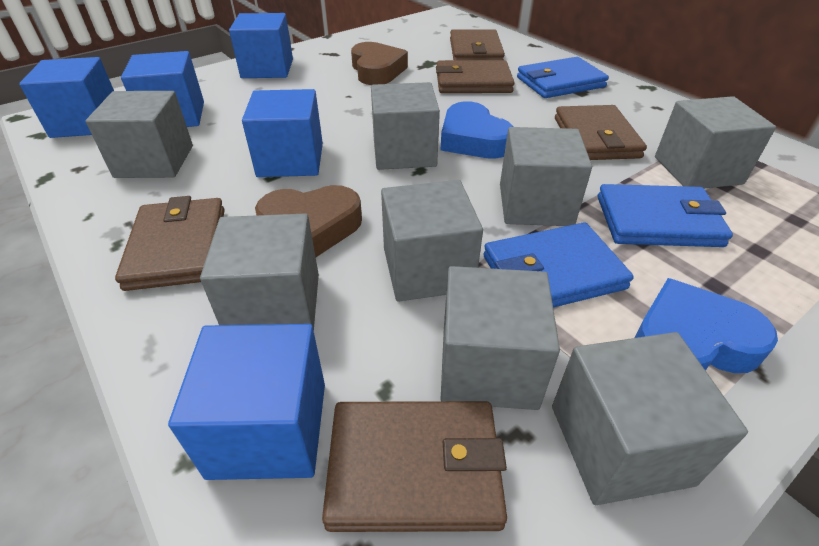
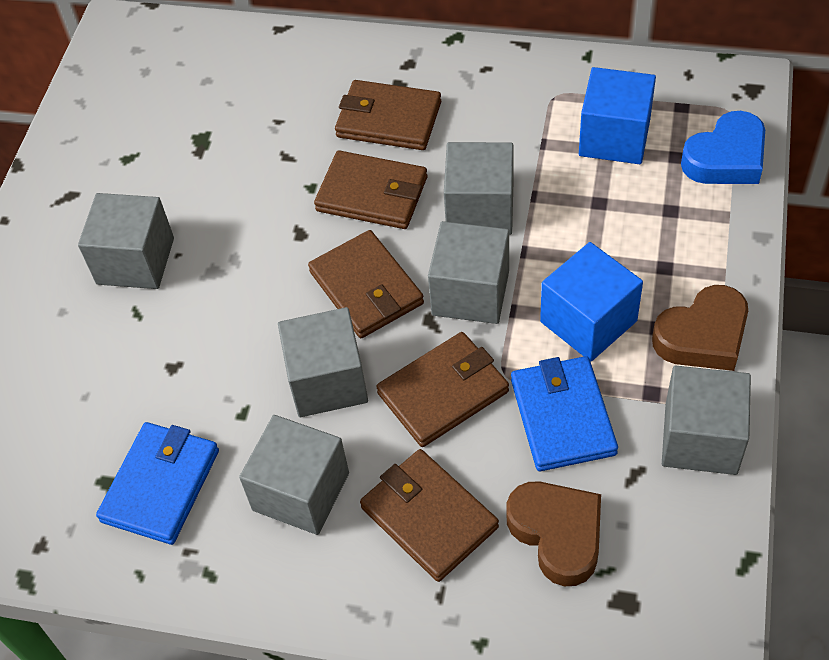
blue cube: 5 -> 2
blue heart: 2 -> 1
blue wallet: 3 -> 2
grey cube: 8 -> 6

